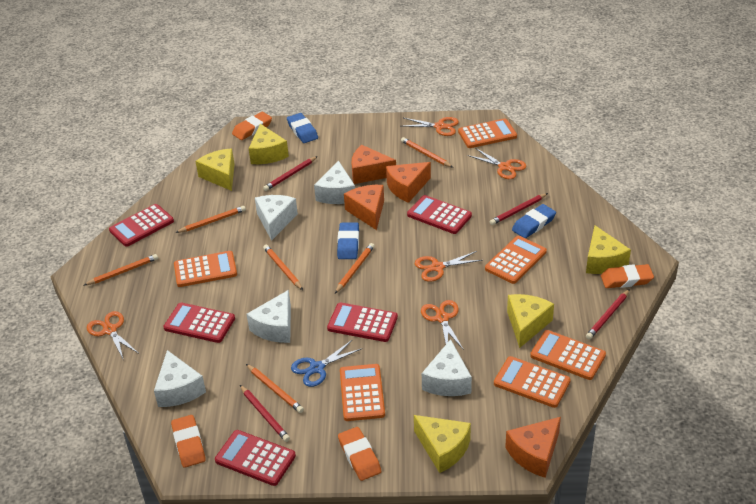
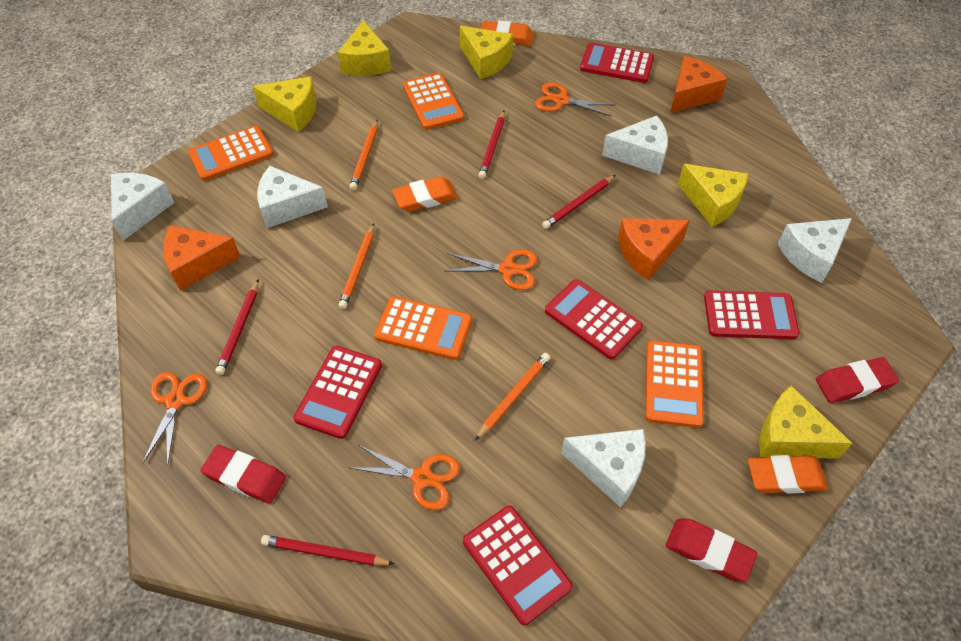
blue eraser: 3 -> 0
blue scissors: 1 -> 0
orange calculator: 6 -> 4
orange cheese: 4 -> 3
orange eraser: 4 -> 3
orange pencil: 6 -> 3
orange scissors: 5 -> 4
red eraser: 0 -> 3

